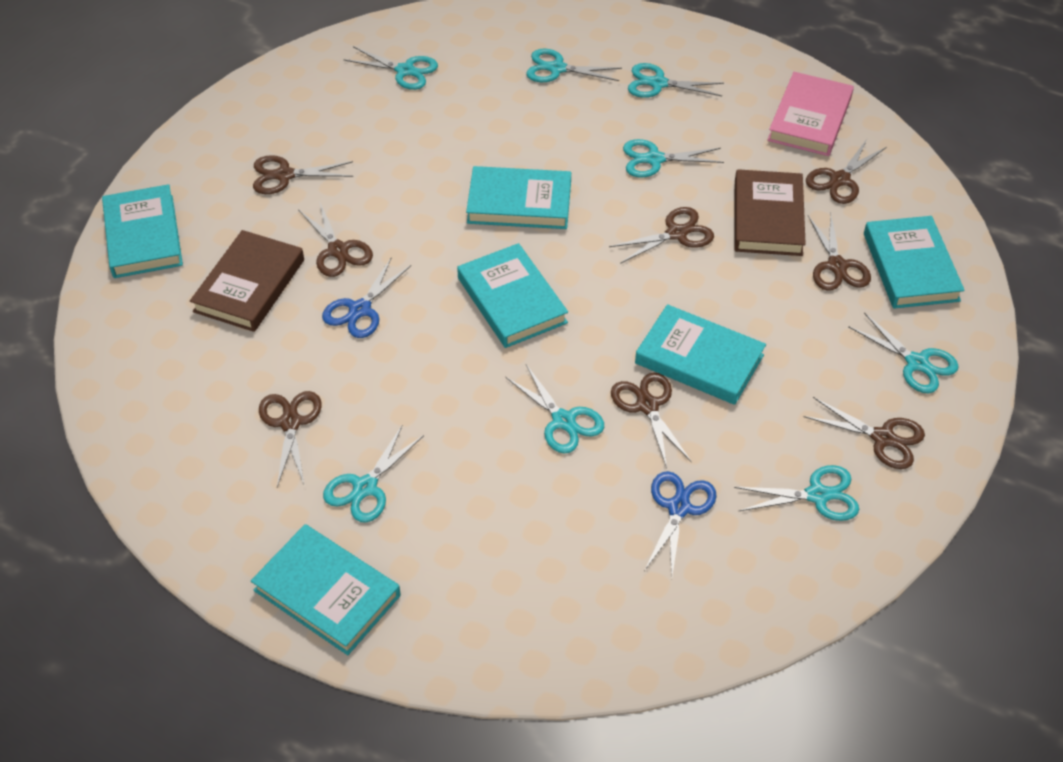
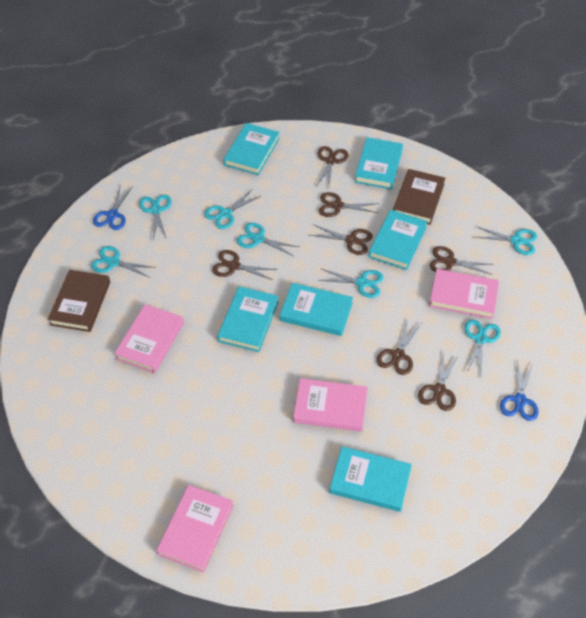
brown scissors: 8 -> 7
pink book: 1 -> 4
turquoise scissors: 8 -> 7

